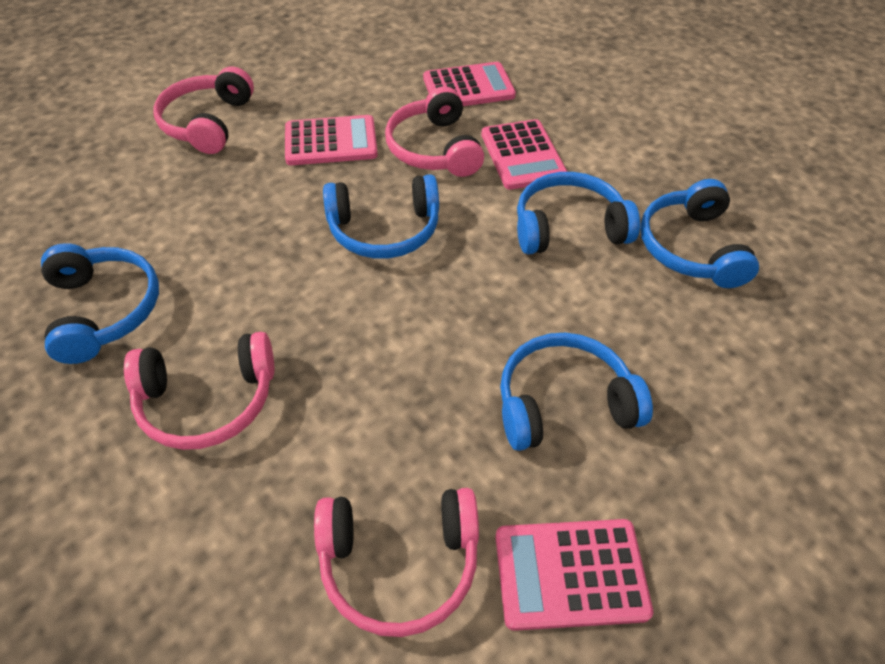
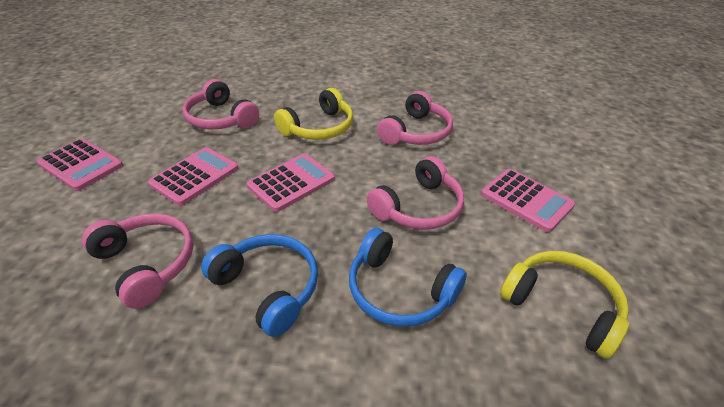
blue headphones: 5 -> 2
yellow headphones: 0 -> 2

